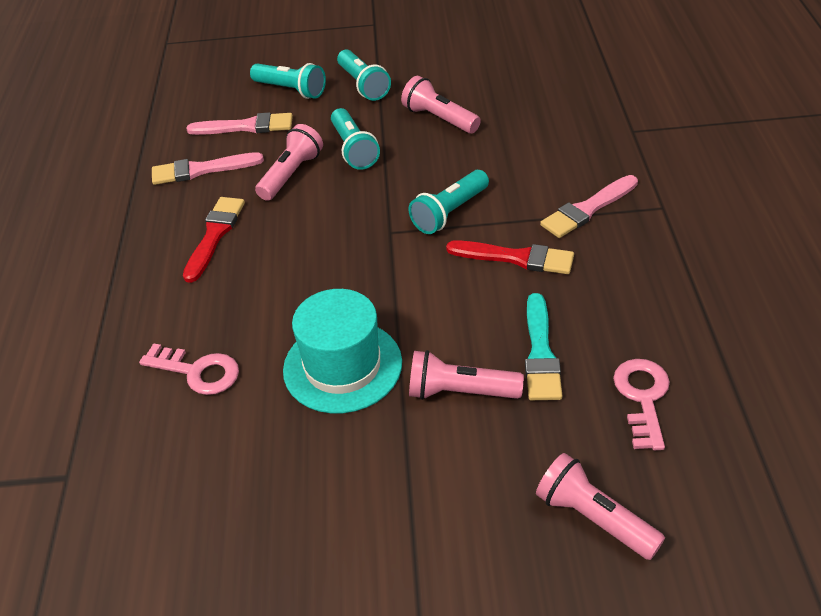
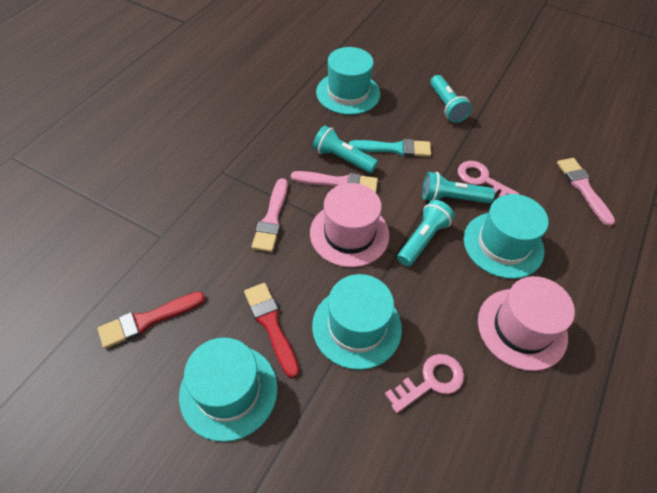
pink flashlight: 4 -> 0
pink hat: 0 -> 2
turquoise hat: 1 -> 4

